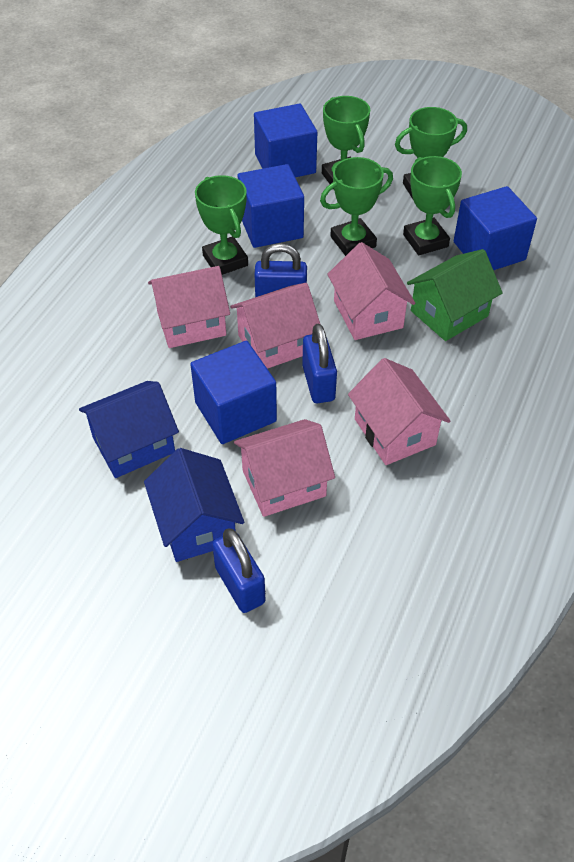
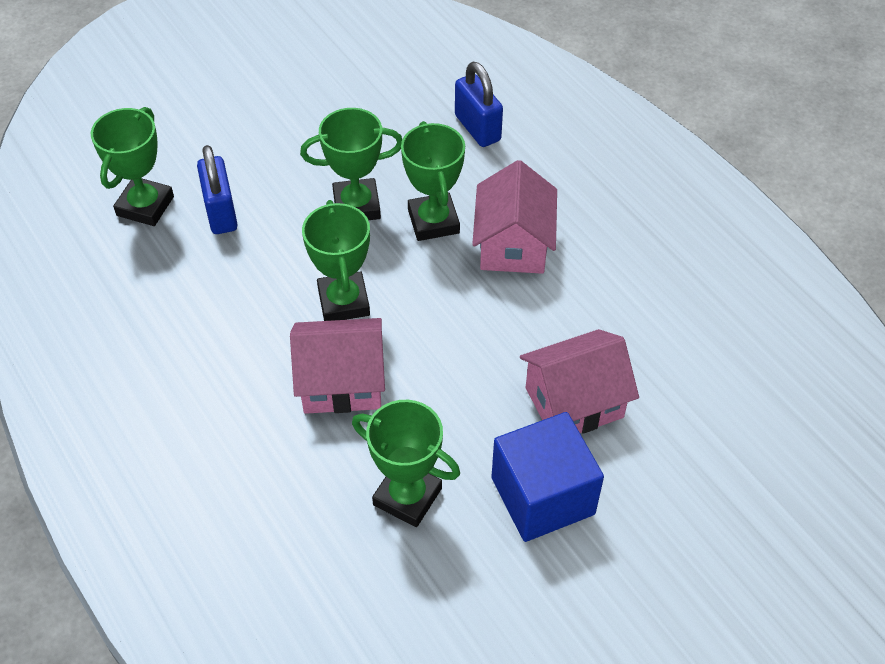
blue cube: 4 -> 1
blue house: 2 -> 0
blue padlock: 3 -> 2
green house: 1 -> 0
pink house: 5 -> 3

